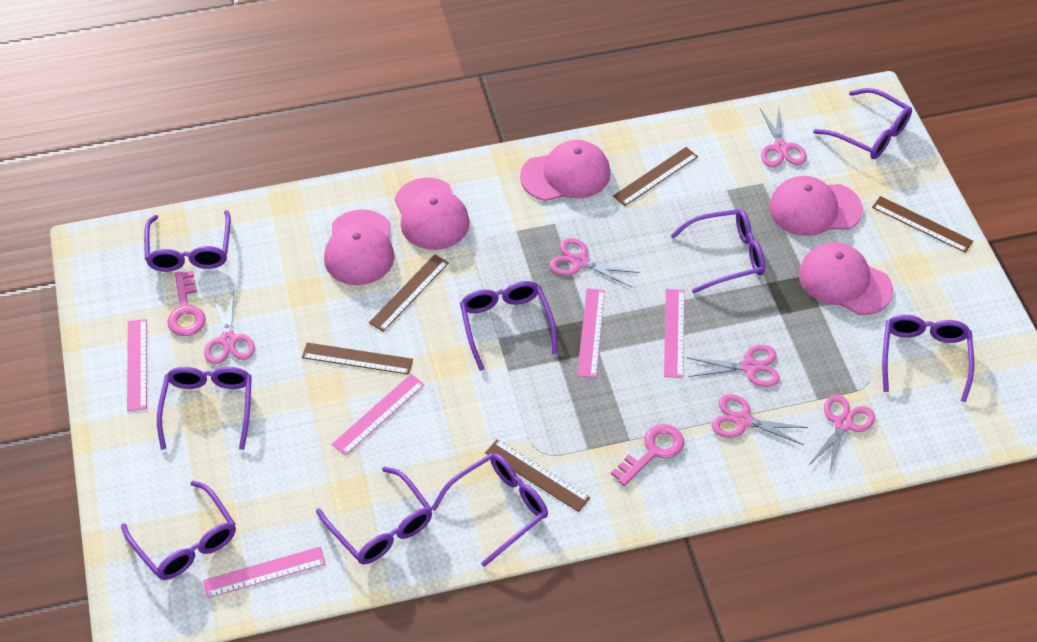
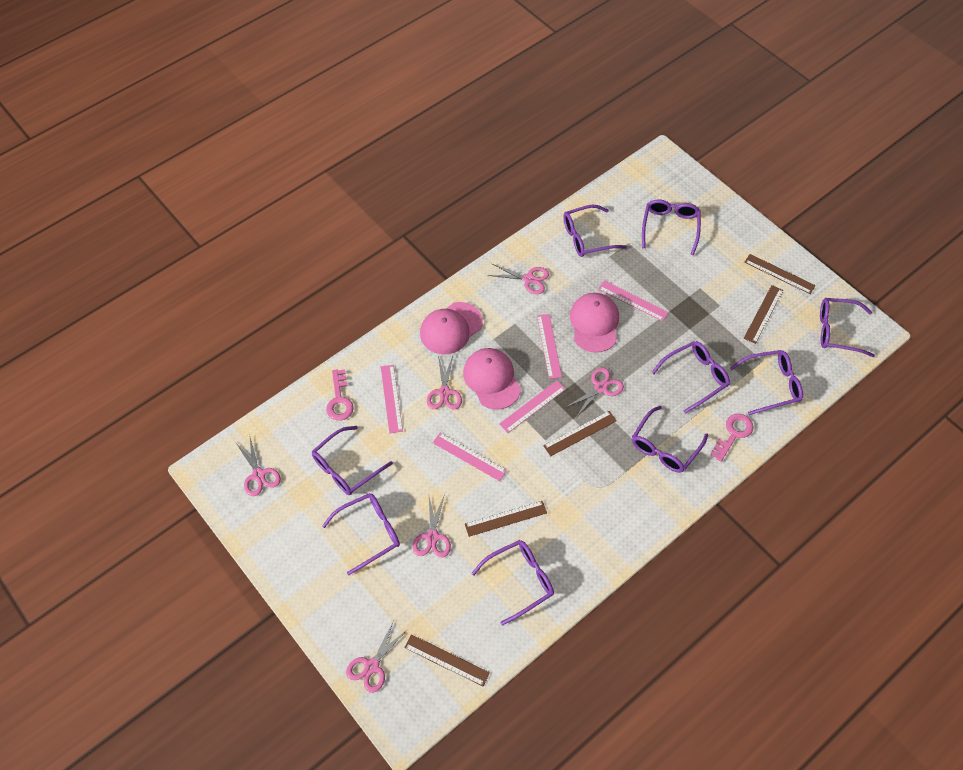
pink cap: 5 -> 3

